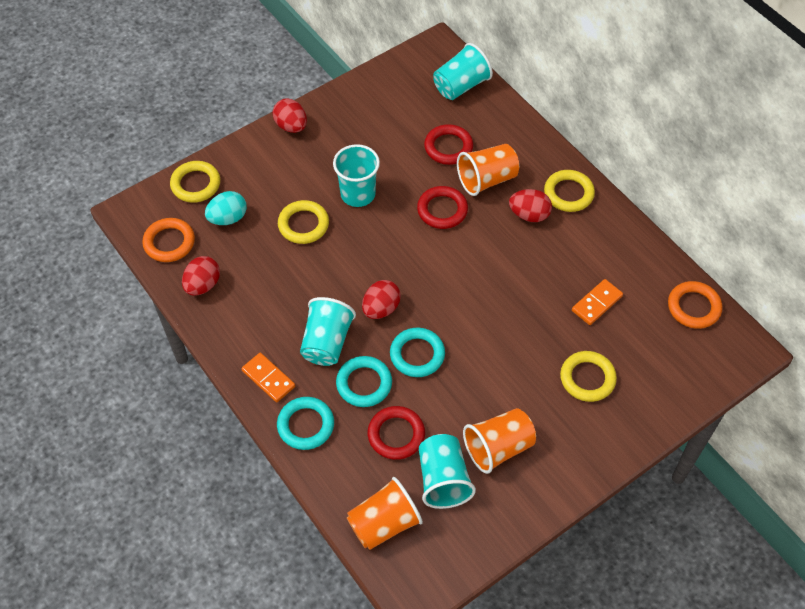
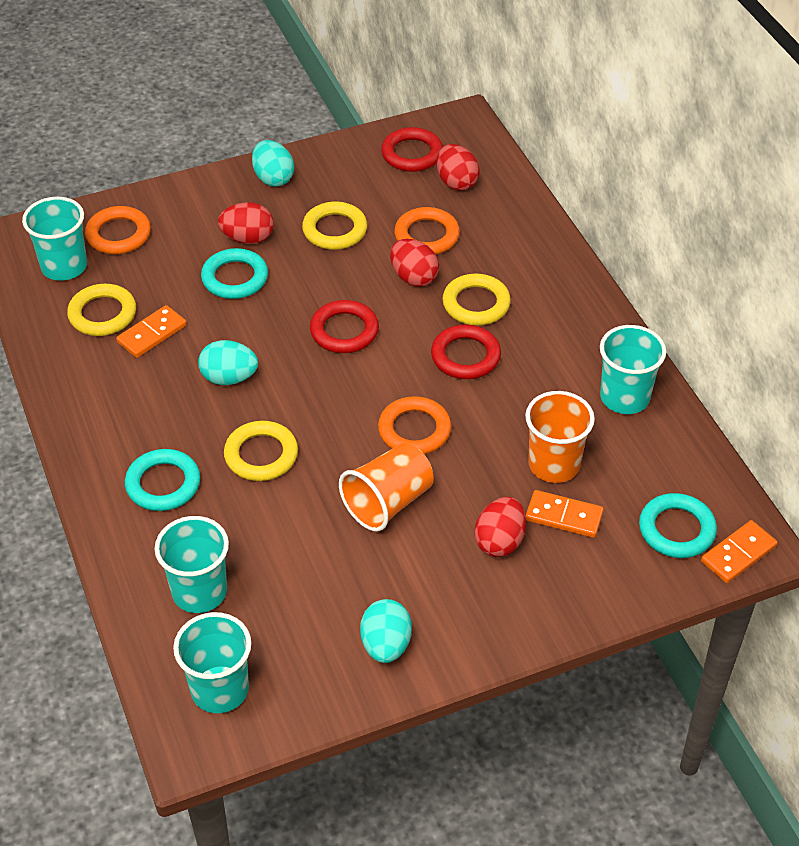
orange cup: 3 -> 2
orange domino: 2 -> 3
orange ring: 2 -> 3
turquoise egg: 1 -> 3

